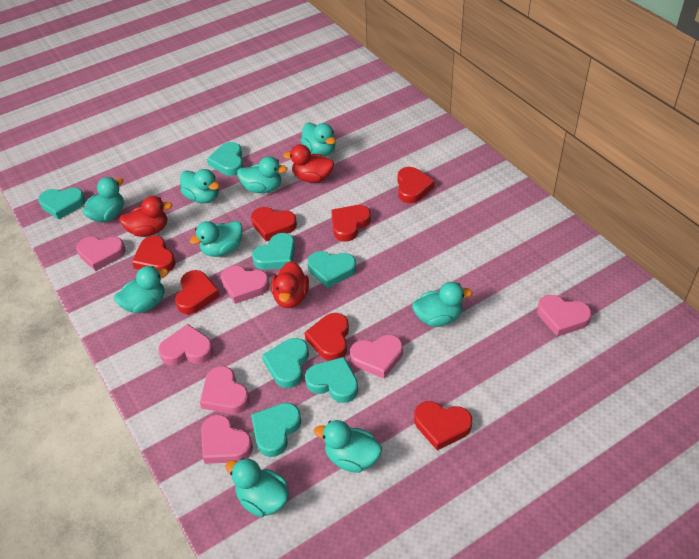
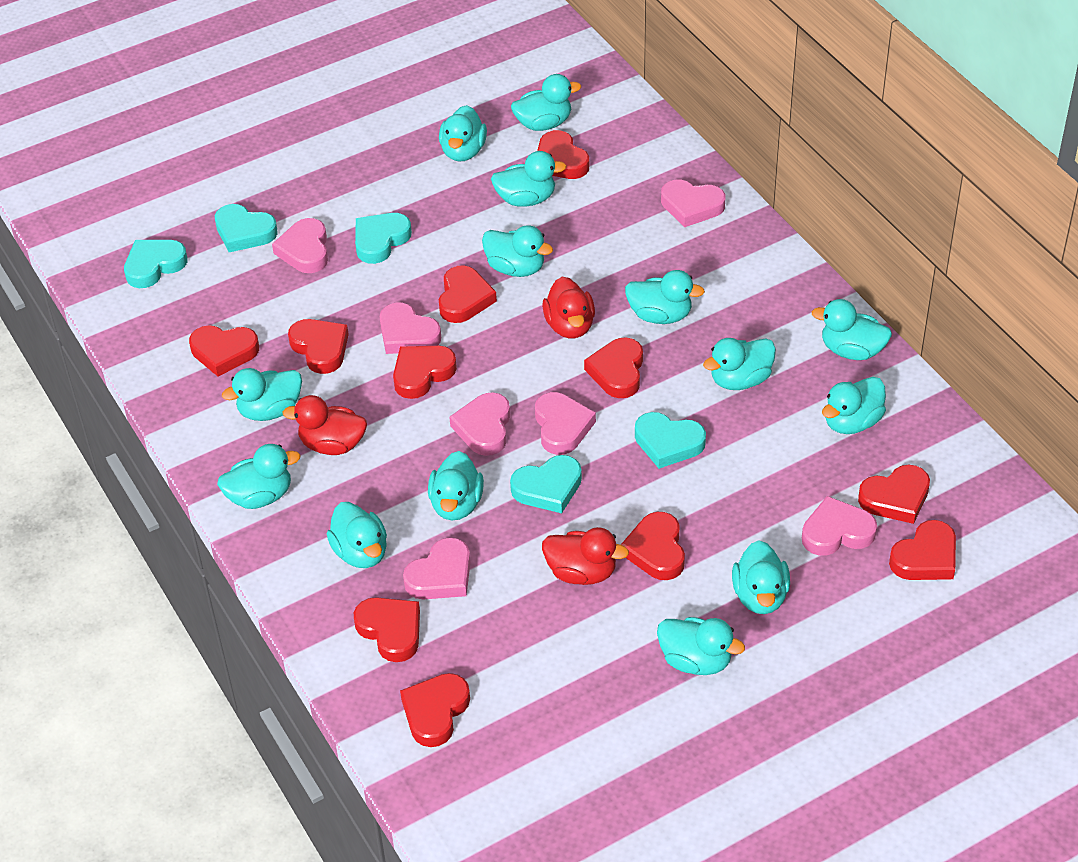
red heart: 7 -> 11
turquoise duck: 9 -> 14
turquoise heart: 7 -> 5

